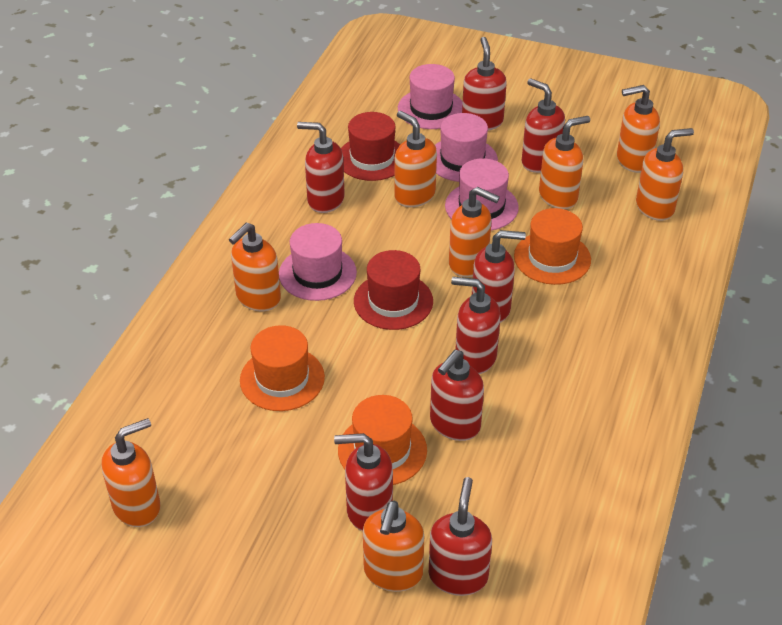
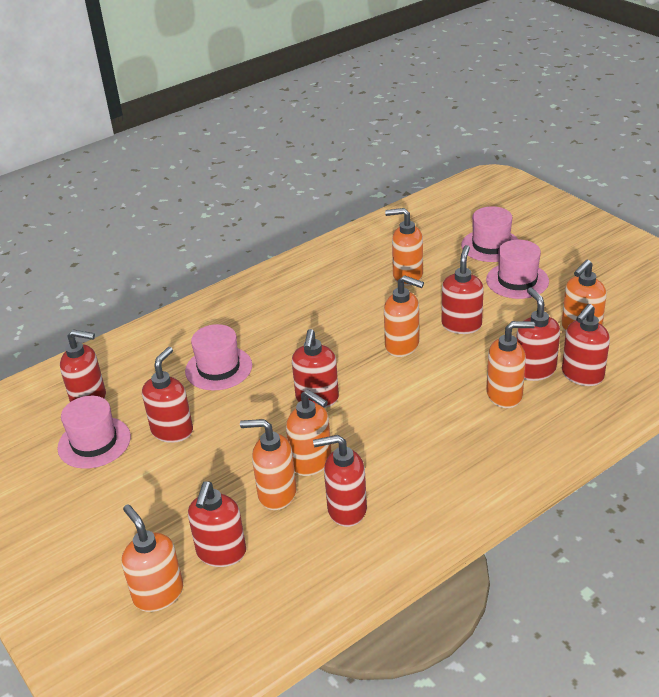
orange hat: 3 -> 0
orange soap dispenser: 8 -> 7
red hat: 2 -> 0

